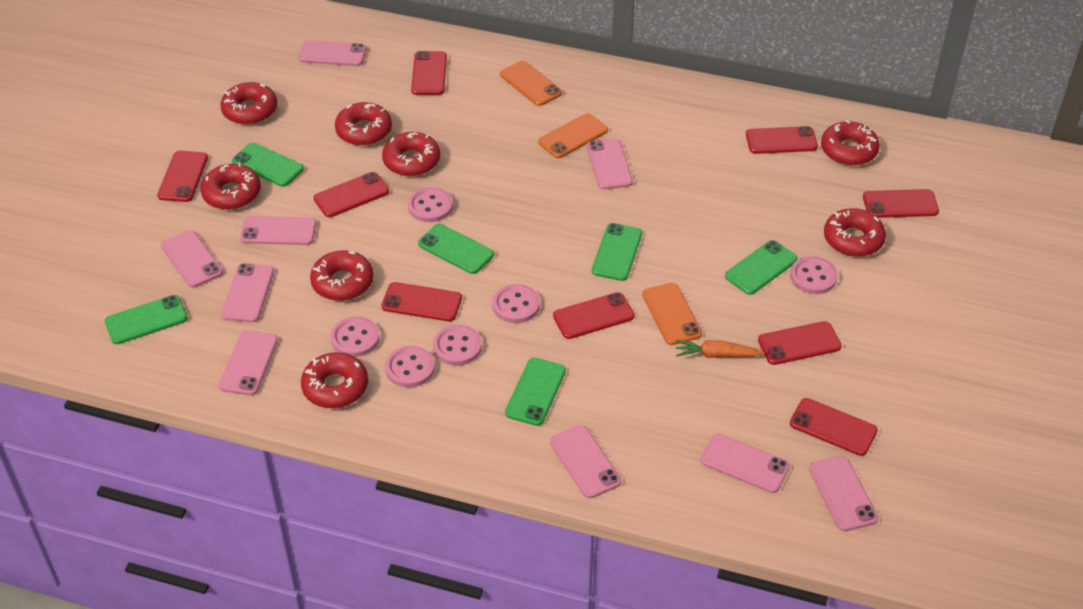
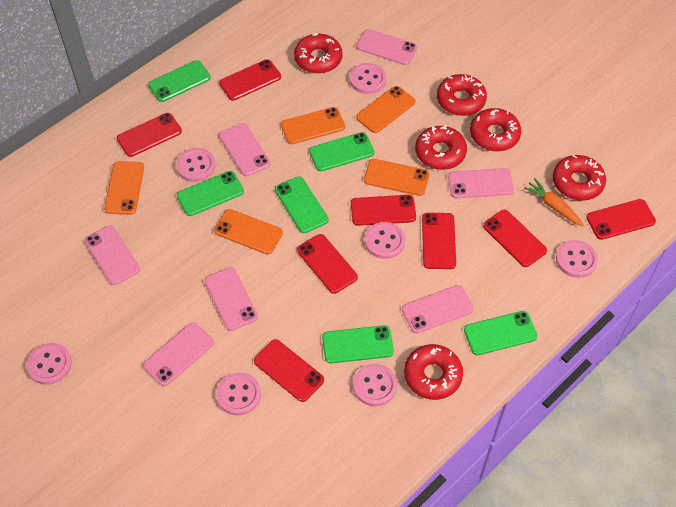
orange phone: 3 -> 5
pink button: 6 -> 7
pink phone: 9 -> 7
red donut: 8 -> 6
red phone: 9 -> 8

